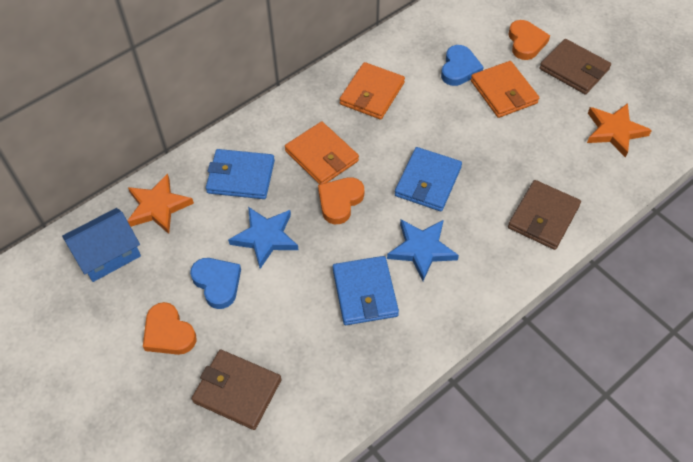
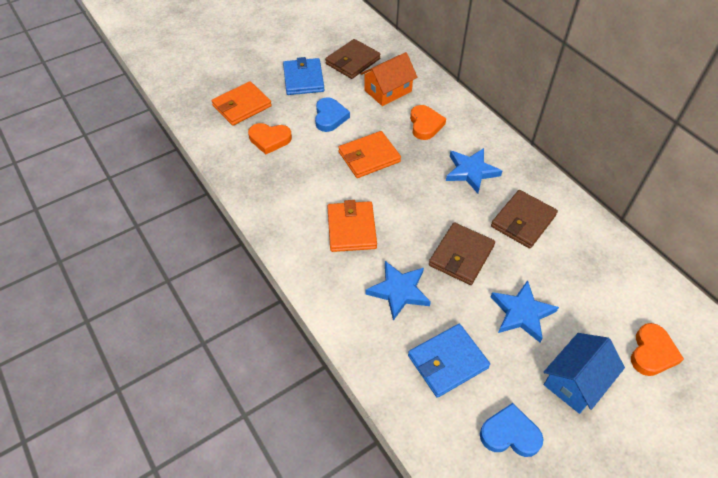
blue star: 2 -> 3
blue wallet: 3 -> 2
orange house: 0 -> 1
orange star: 2 -> 0

